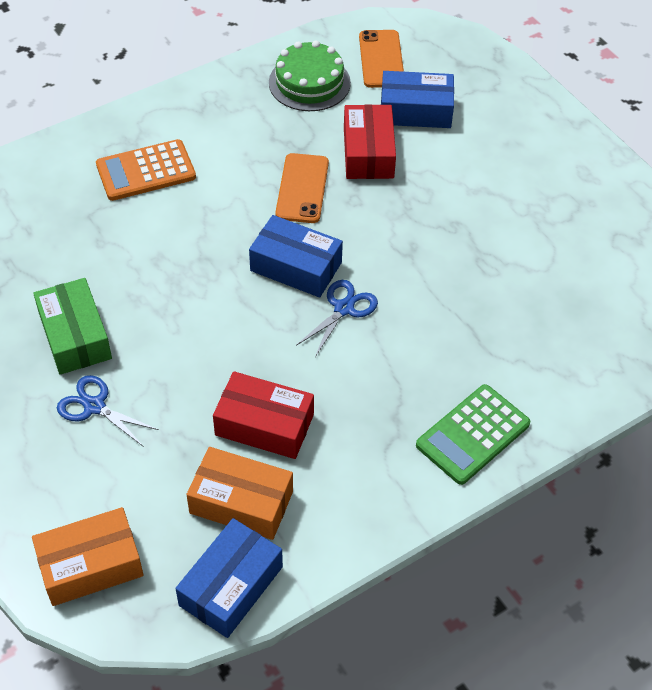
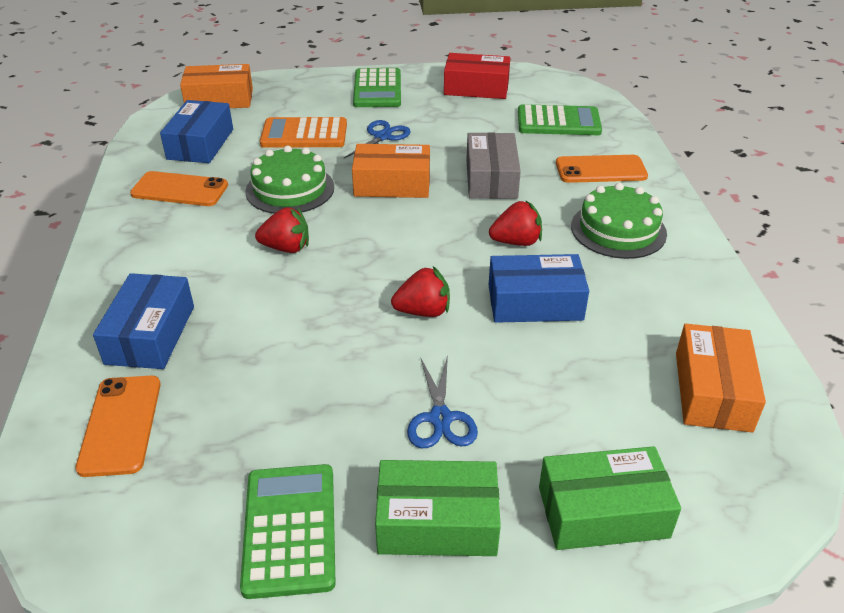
green box: 1 -> 2
green cake: 1 -> 2
green calculator: 1 -> 3
grey box: 0 -> 1
orange box: 2 -> 3
orange phone: 2 -> 3
red box: 2 -> 1
red strawberry: 0 -> 3

